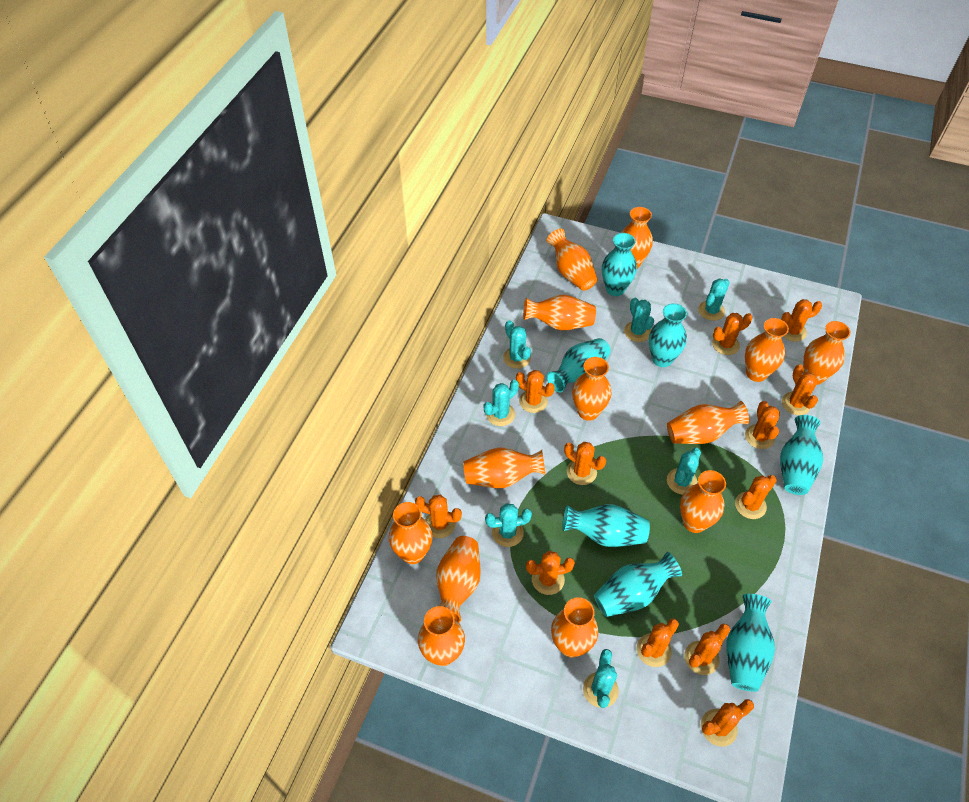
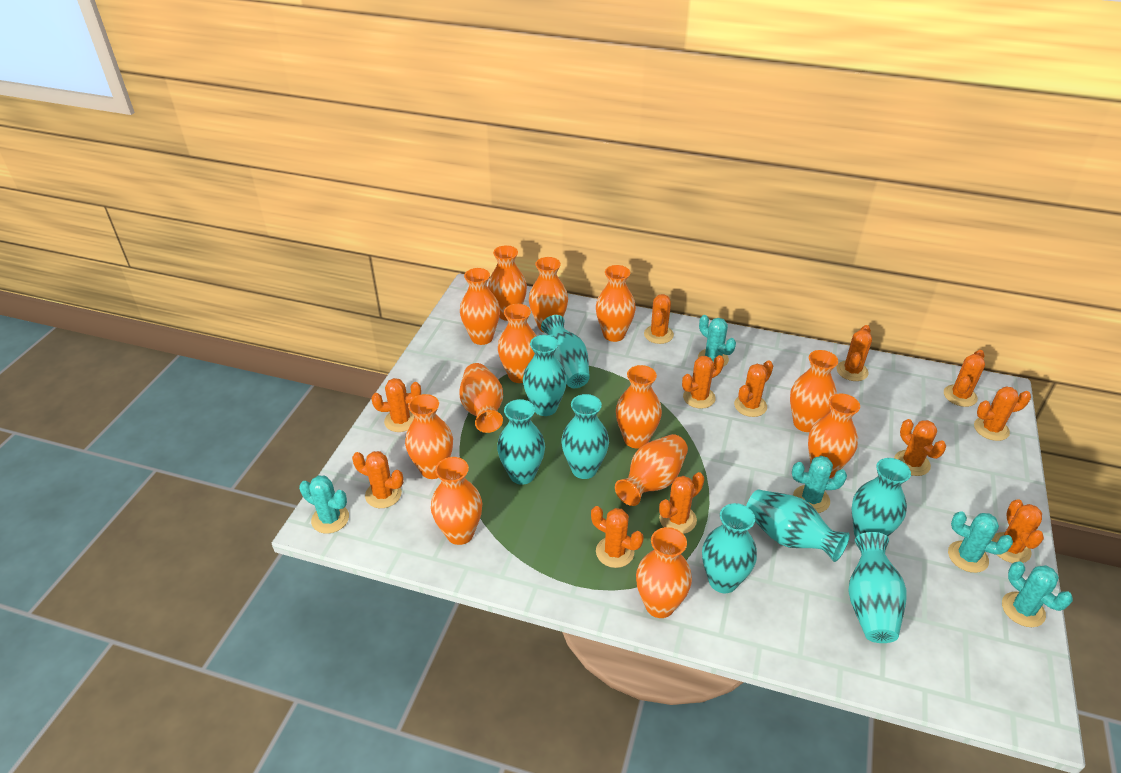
turquoise cactus: 7 -> 5
turquoise vase: 7 -> 8

